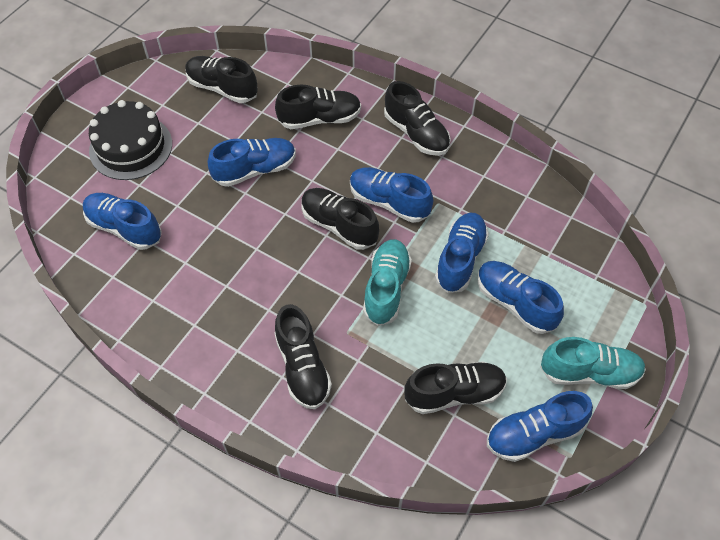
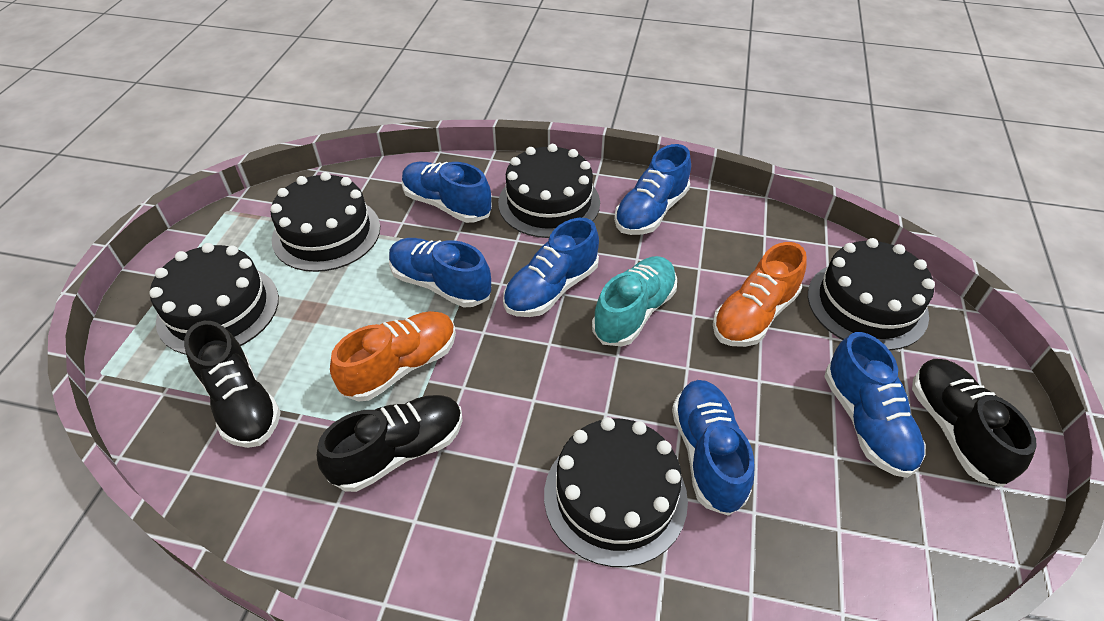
black cake: 1 -> 5
black shoe: 6 -> 3
orange shoe: 0 -> 2
turquoise shoe: 2 -> 1

